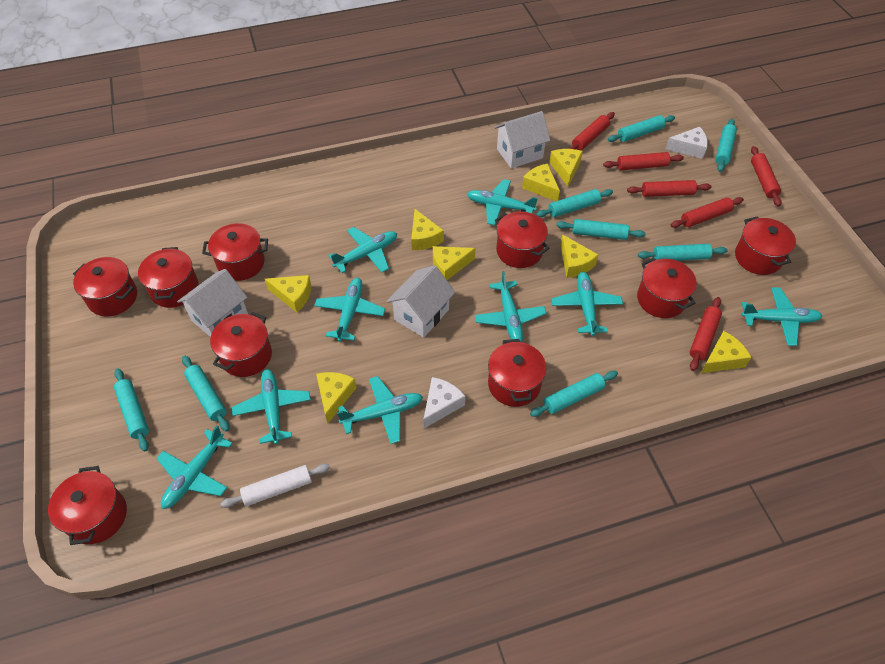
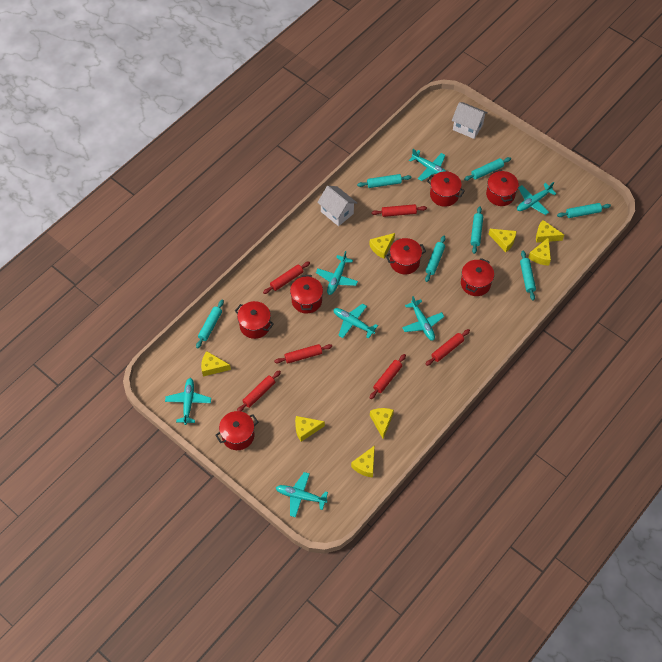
red pot: 9 -> 7
turquoise plane: 9 -> 7
turquoise rolling pin: 8 -> 7
white cheese: 2 -> 0
white house: 3 -> 2
white rolling pin: 1 -> 0

